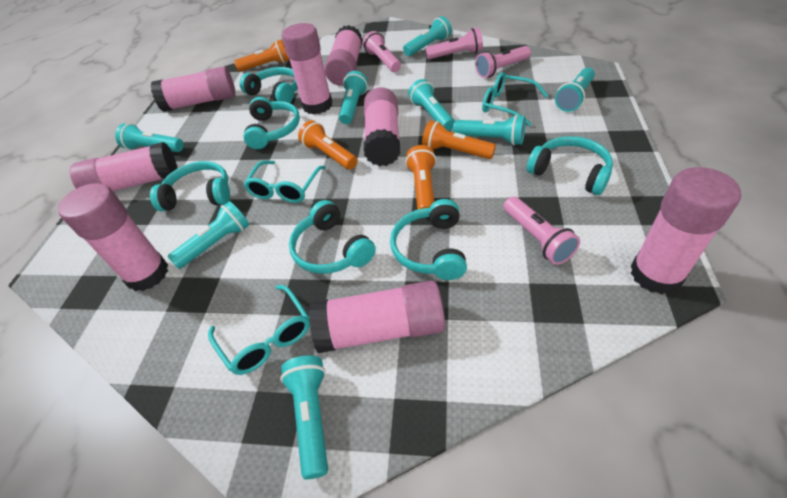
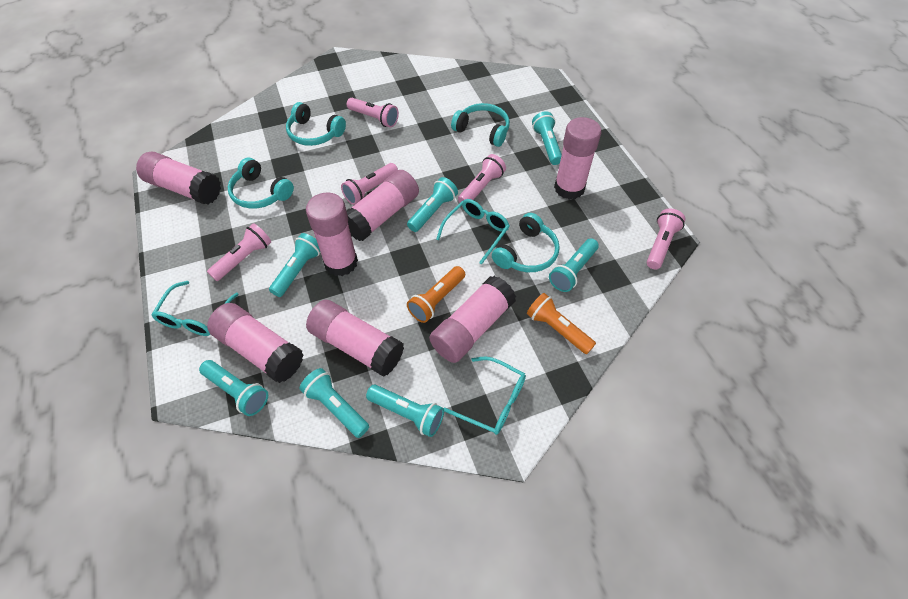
orange flashlight: 4 -> 2
pink flashlight: 4 -> 5
pink glue stick: 8 -> 7
turquoise flashlight: 8 -> 7
turquoise headphones: 6 -> 4

